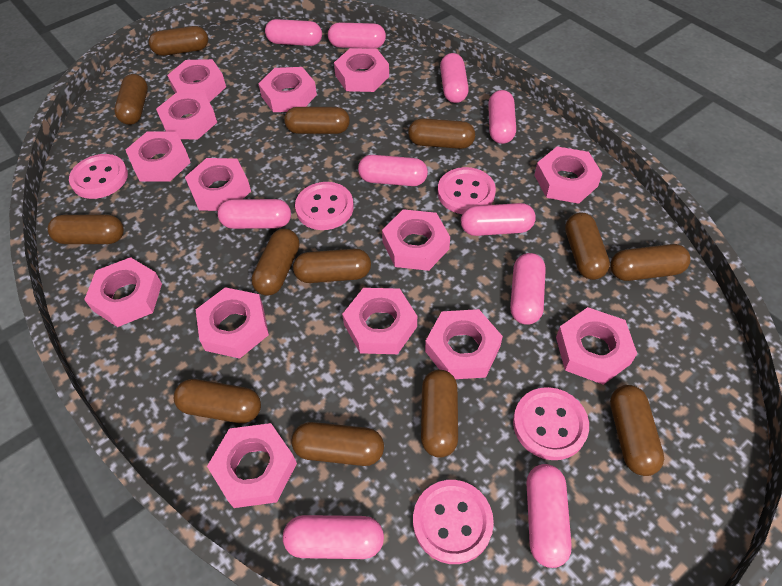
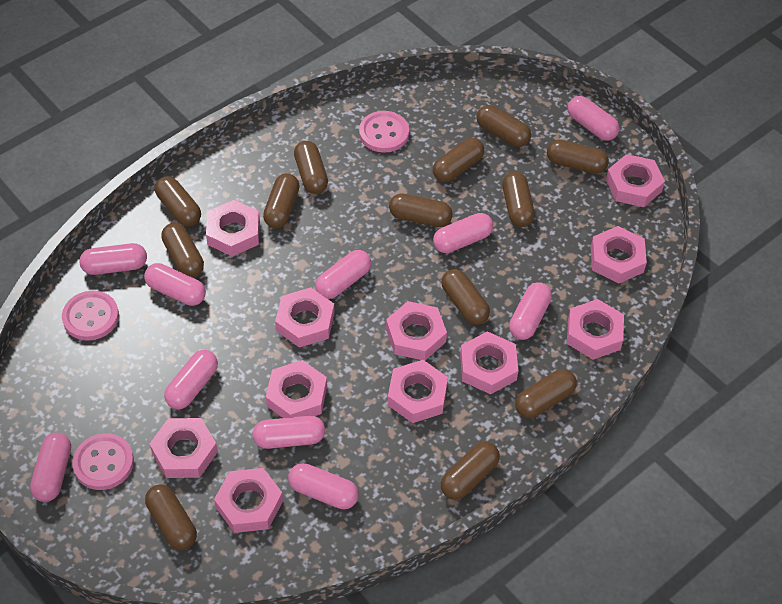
pink button: 5 -> 3
pink nut: 14 -> 11

